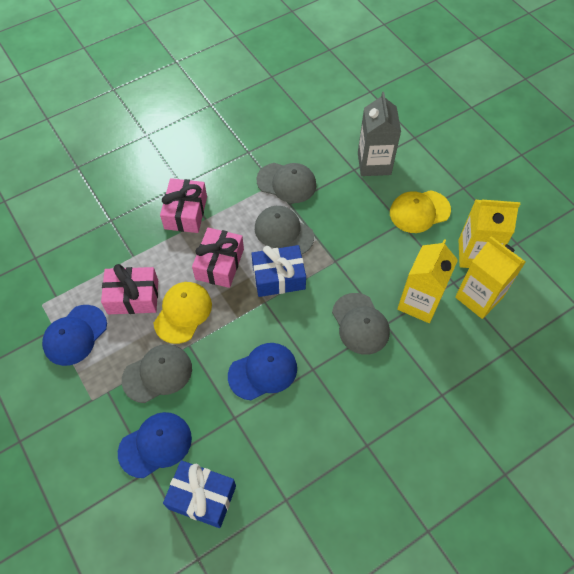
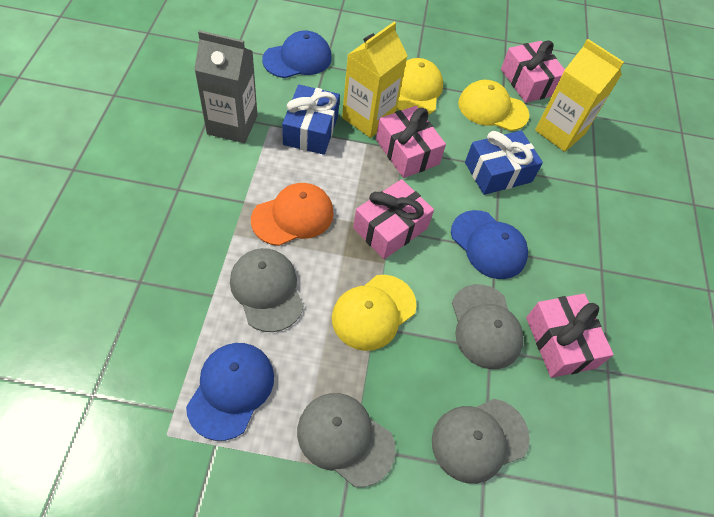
orange cap: 0 -> 1
pink gift: 3 -> 4
yellow cap: 2 -> 3
yellow carton: 3 -> 2

